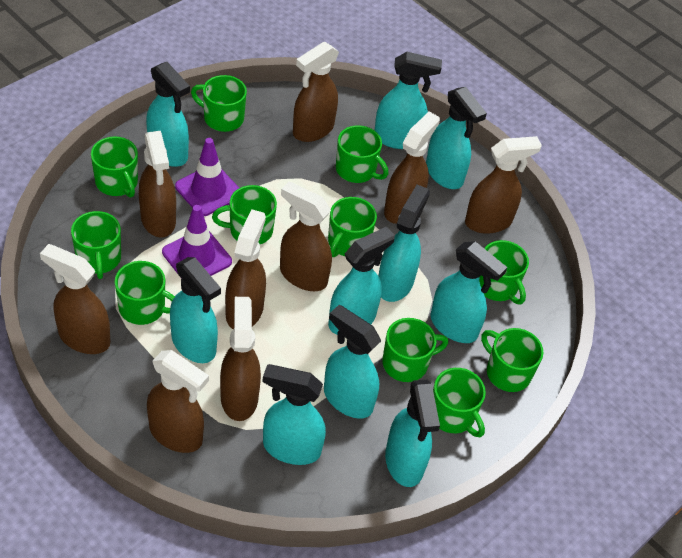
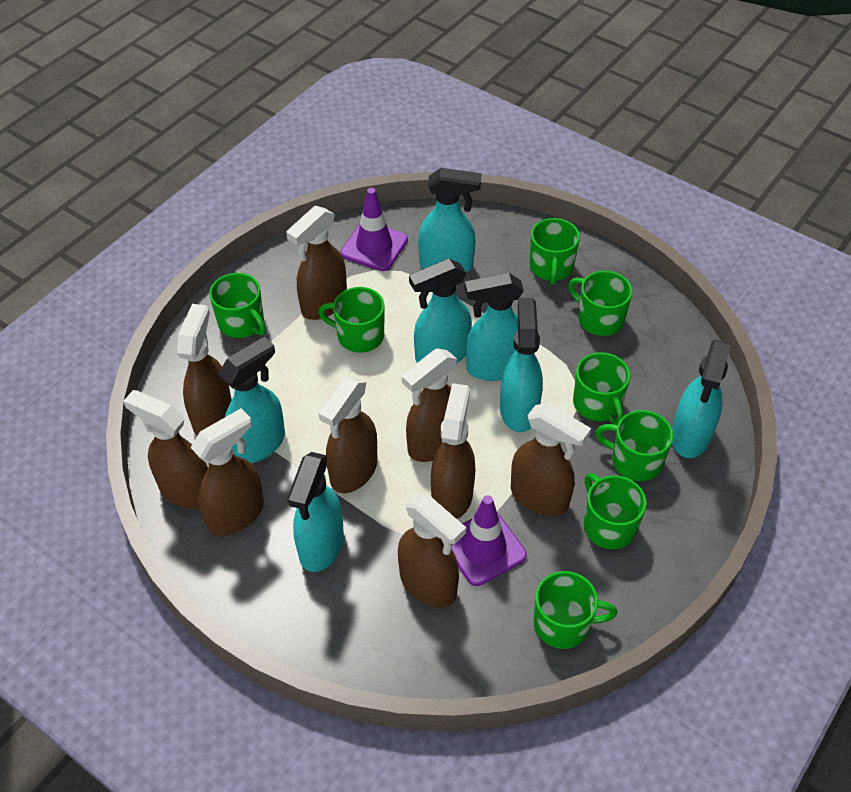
green mug: 11 -> 8
turquoise spray bottle: 10 -> 7

